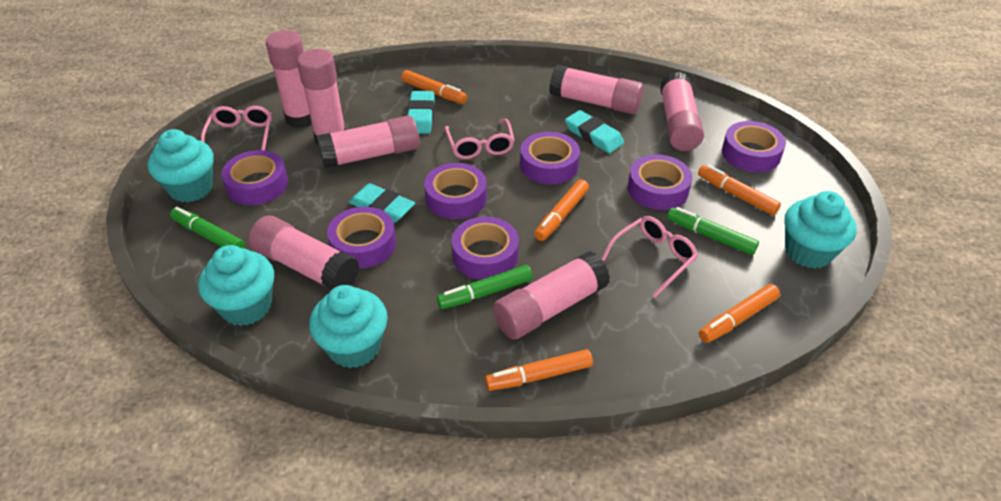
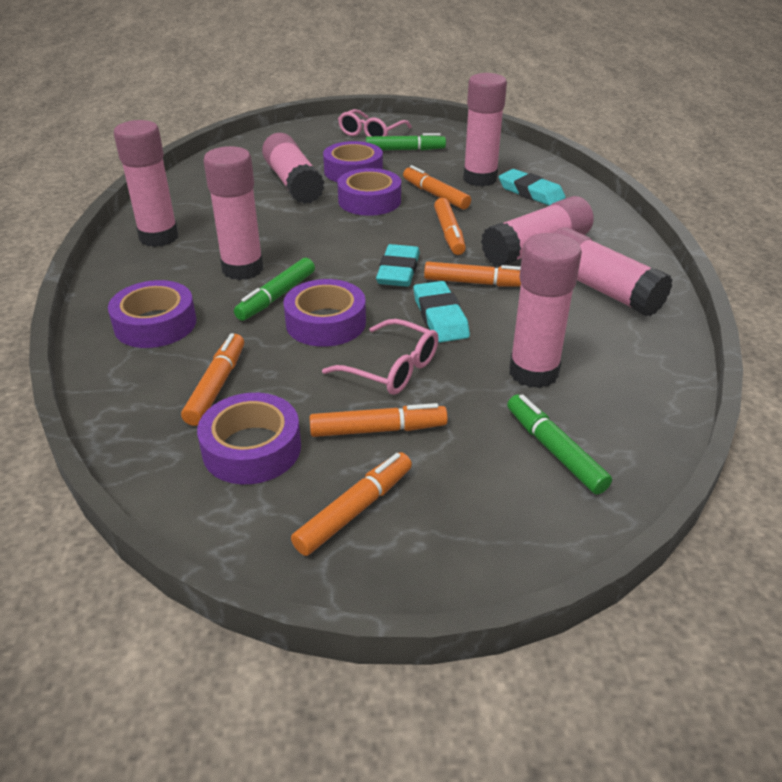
orange marker: 5 -> 6
pink glasses: 3 -> 2
purple tape: 7 -> 5
turquoise cupcake: 4 -> 0

